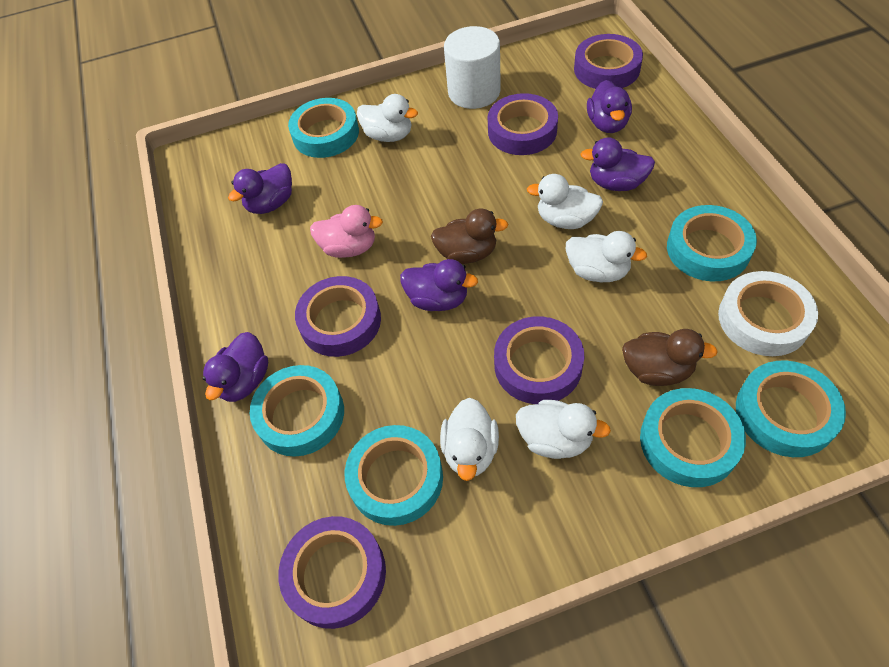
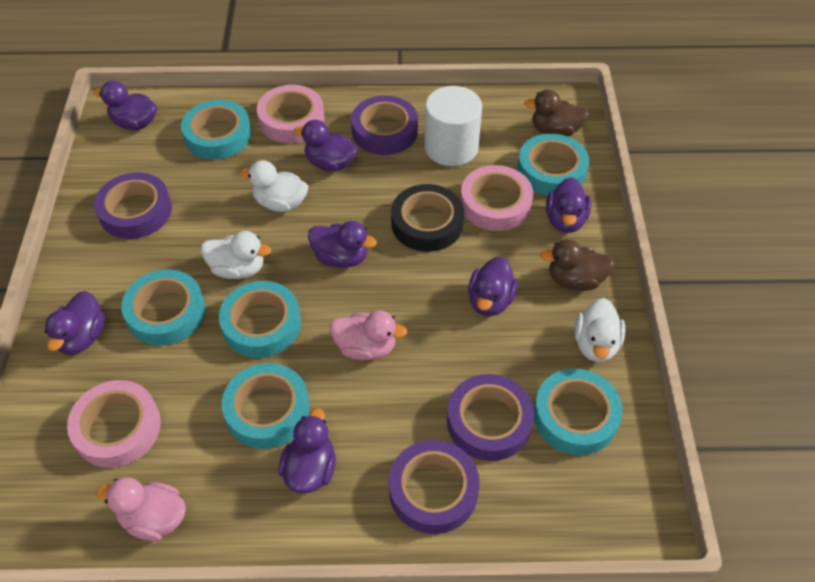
black tape: 0 -> 1
pink duck: 1 -> 2
pink tape: 0 -> 3
purple duck: 5 -> 7
purple tape: 5 -> 4
white duck: 5 -> 3
white tape: 1 -> 0

